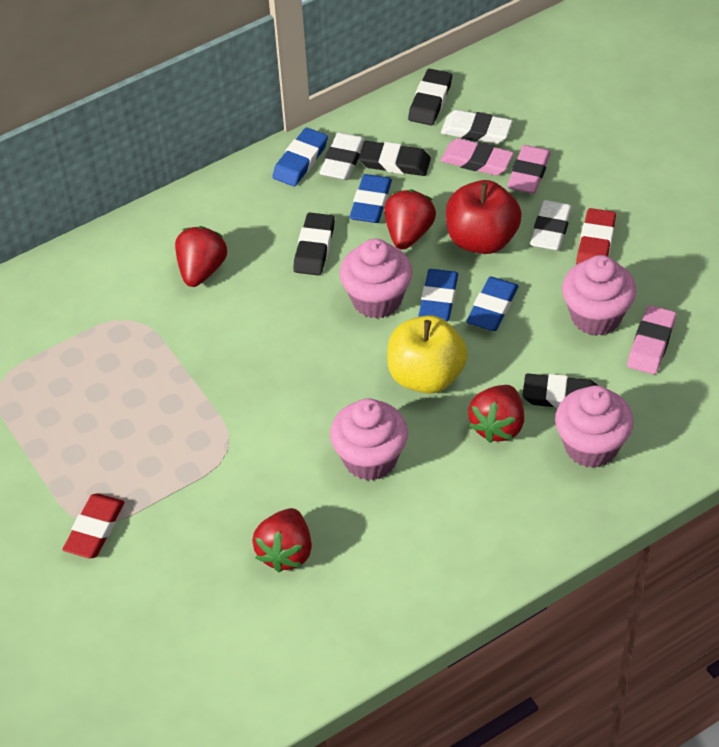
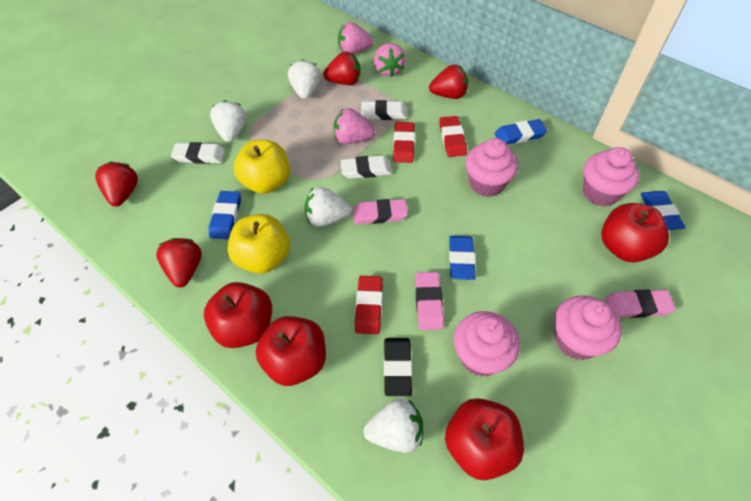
black eraser: 4 -> 1
pink strawberry: 0 -> 3
red apple: 1 -> 4
red eraser: 2 -> 3
white strawberry: 0 -> 4
yellow apple: 1 -> 2

